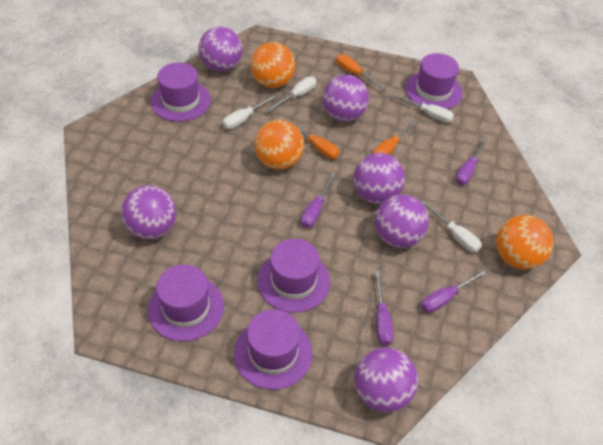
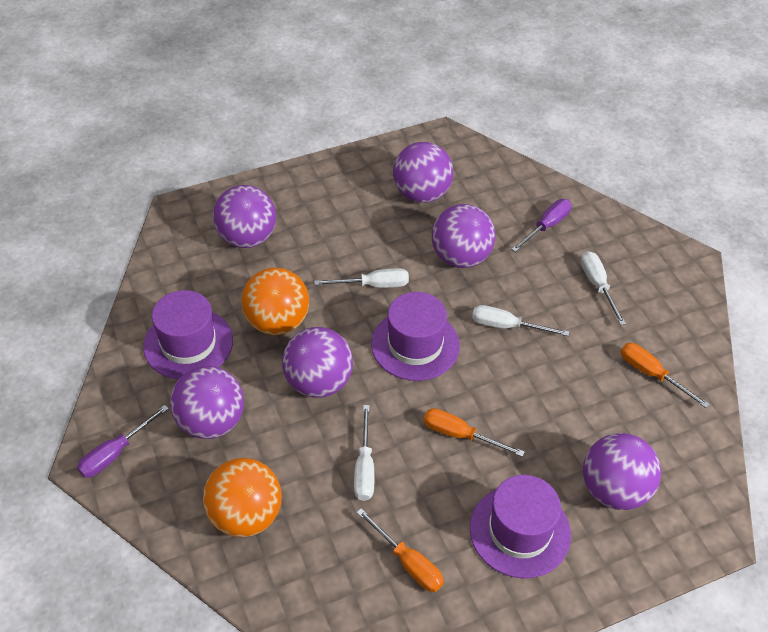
orange ball: 3 -> 2
purple hat: 5 -> 3
purple screwdriver: 4 -> 2

